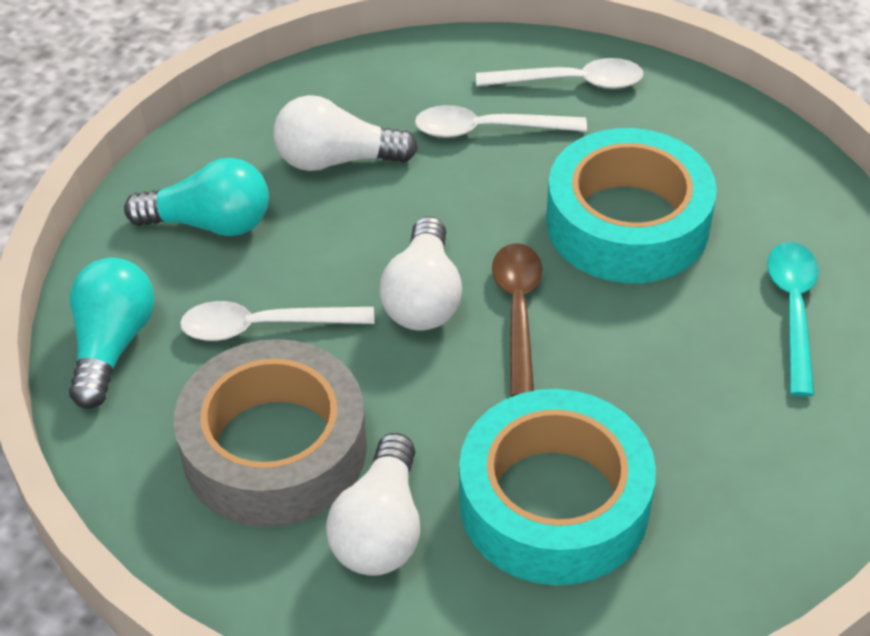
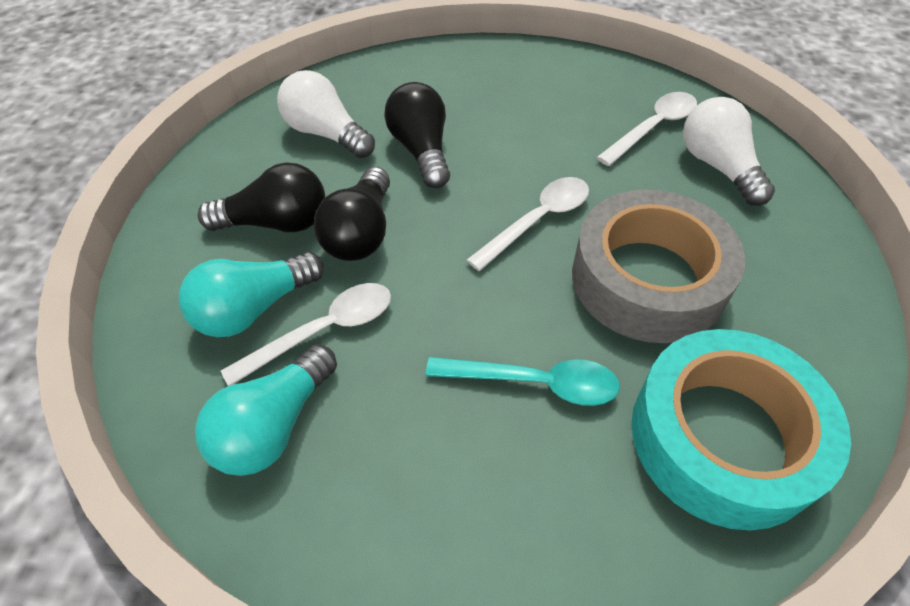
black light bulb: 0 -> 3
brown spoon: 1 -> 0
turquoise tape: 2 -> 1
white light bulb: 3 -> 2

